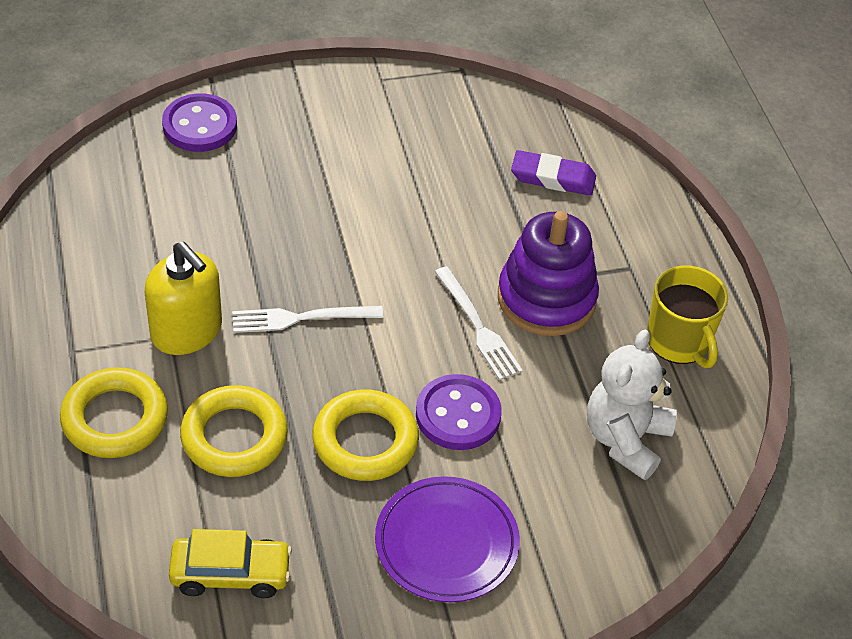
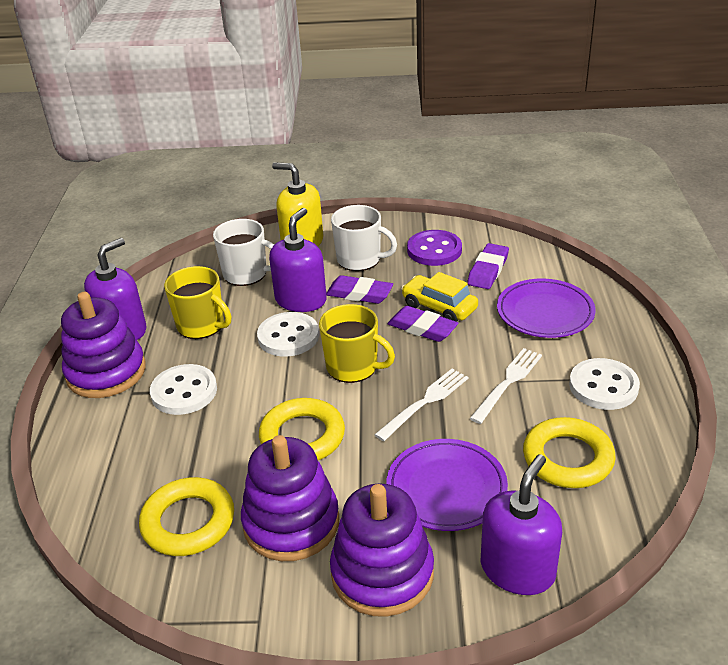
purple button: 2 -> 1
purple eraser: 1 -> 3
purple plate: 1 -> 2
purple soap dispenser: 0 -> 3
purple stacking toy: 1 -> 3
white button: 0 -> 3
white mug: 0 -> 2
white teddy bear: 1 -> 0
yellow mug: 1 -> 2

